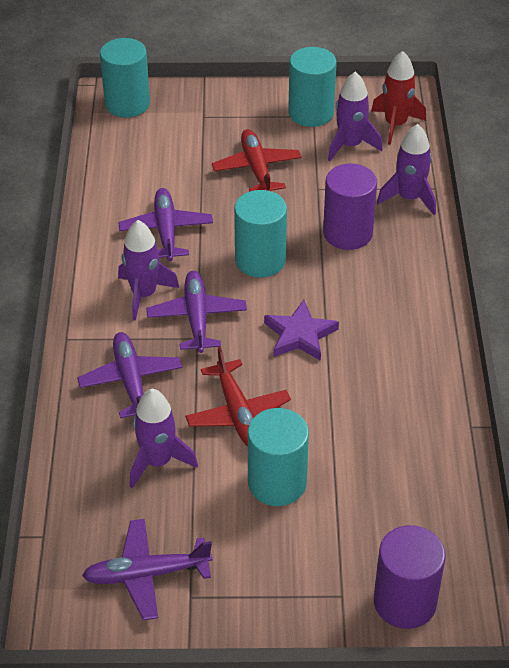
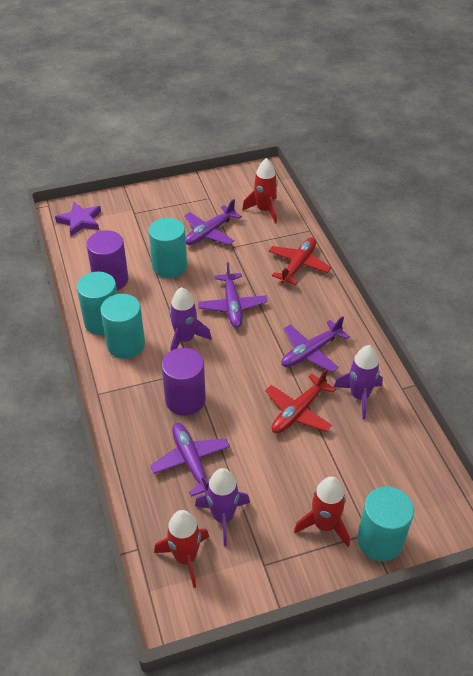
purple rocket: 4 -> 3
red rocket: 1 -> 3

